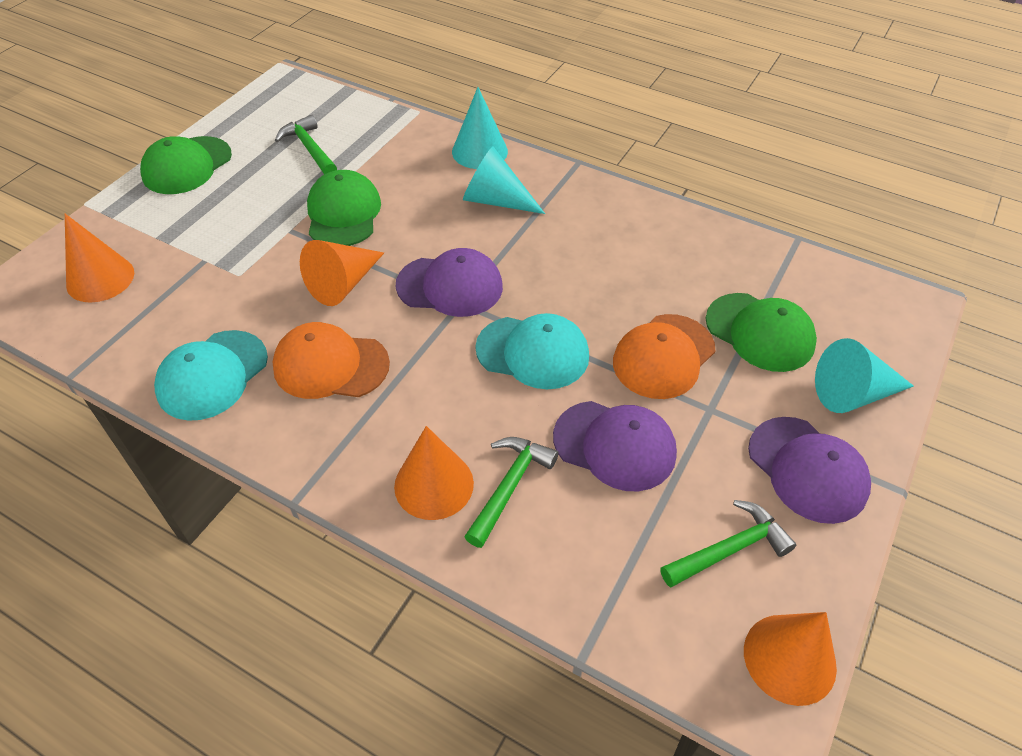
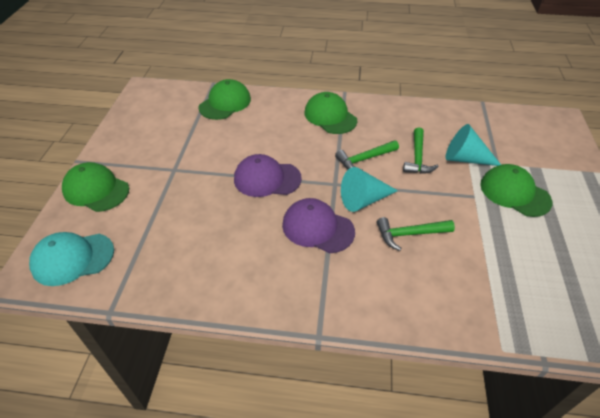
green cap: 3 -> 4
orange cap: 2 -> 0
orange cone: 4 -> 0
purple cap: 3 -> 2
turquoise cap: 2 -> 1
turquoise cone: 3 -> 2

